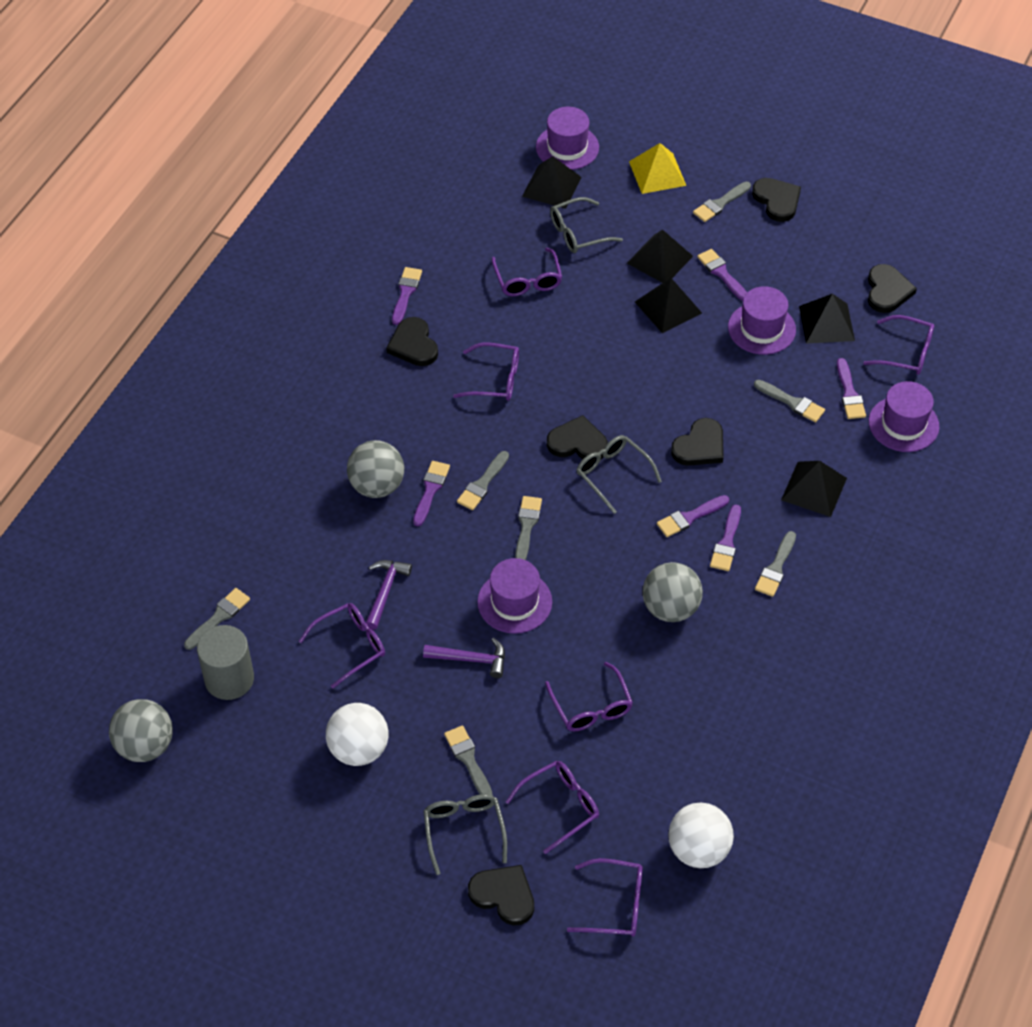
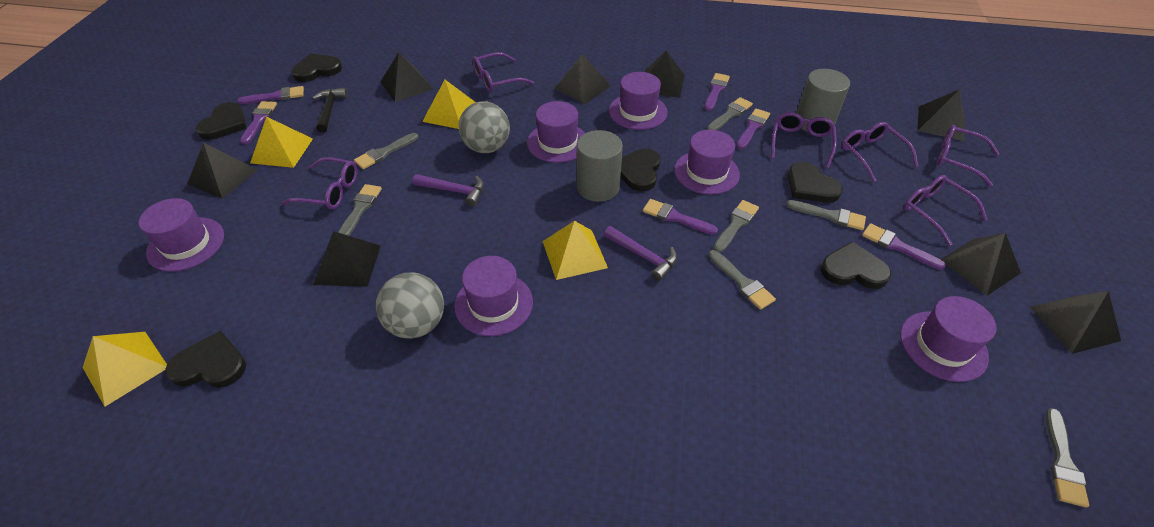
black hammer: 0 -> 1
black pyramid: 5 -> 8
grey ball: 3 -> 2
grey cylinder: 1 -> 2
grey glasses: 3 -> 0
purple glasses: 7 -> 6
purple hat: 4 -> 6
white ball: 2 -> 0
yellow pyramid: 1 -> 4

